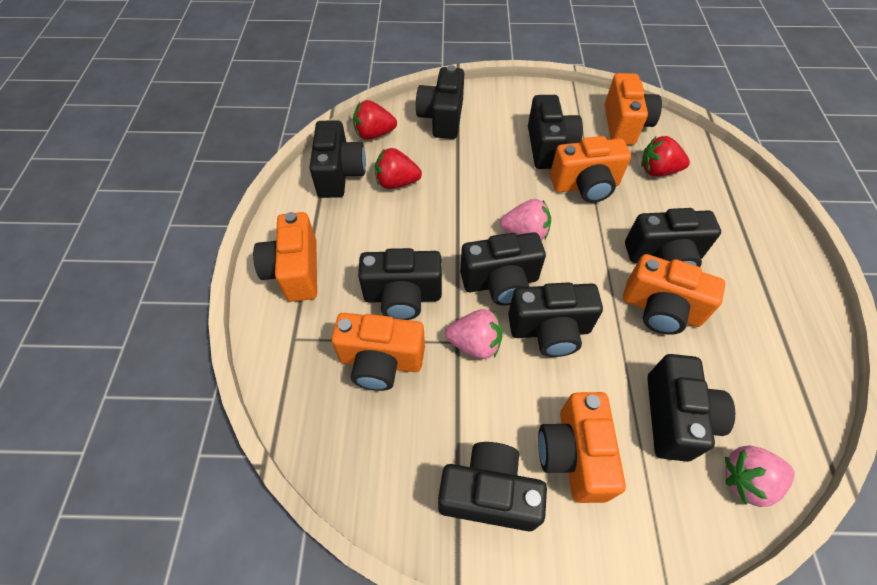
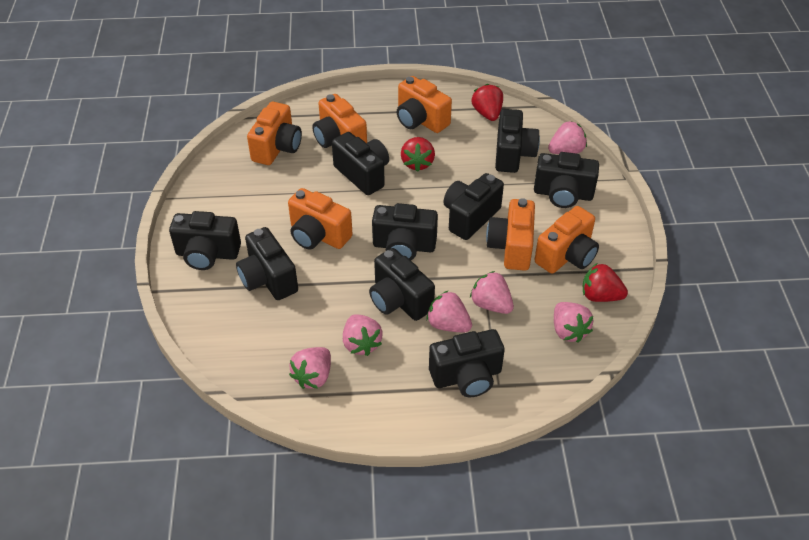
pink strawberry: 3 -> 6

